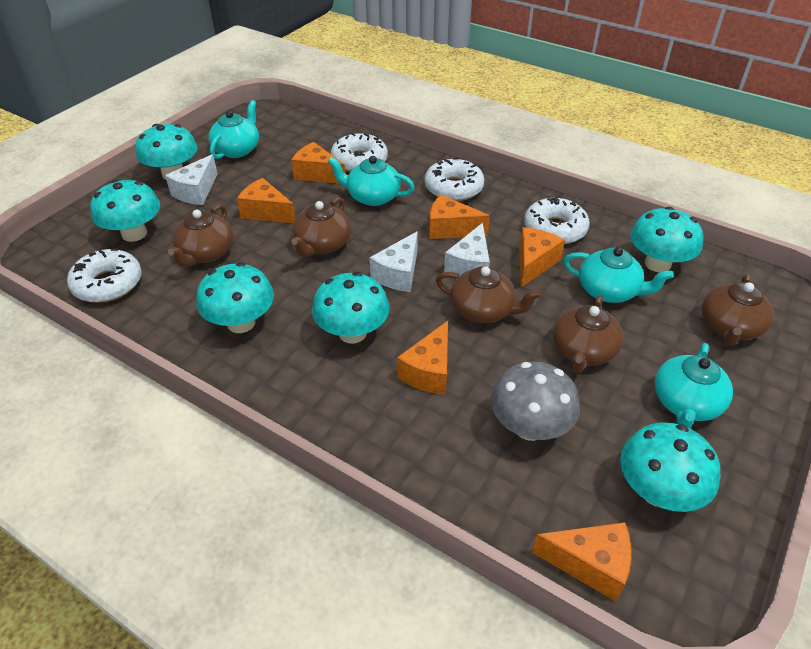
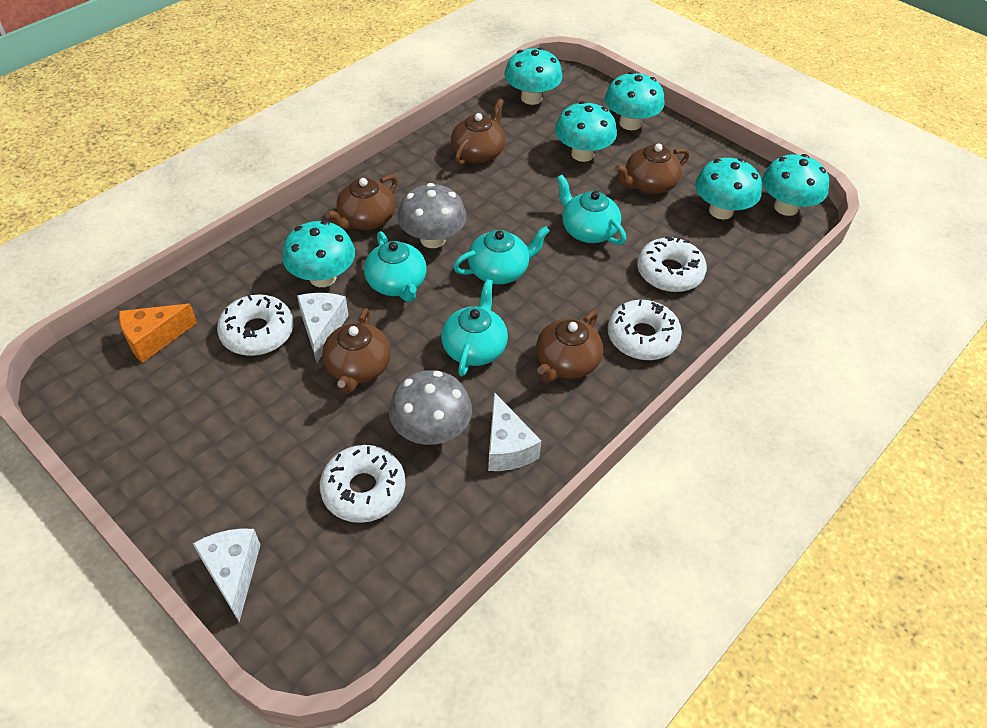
grey mushroom: 1 -> 2
orange cheese: 6 -> 1

